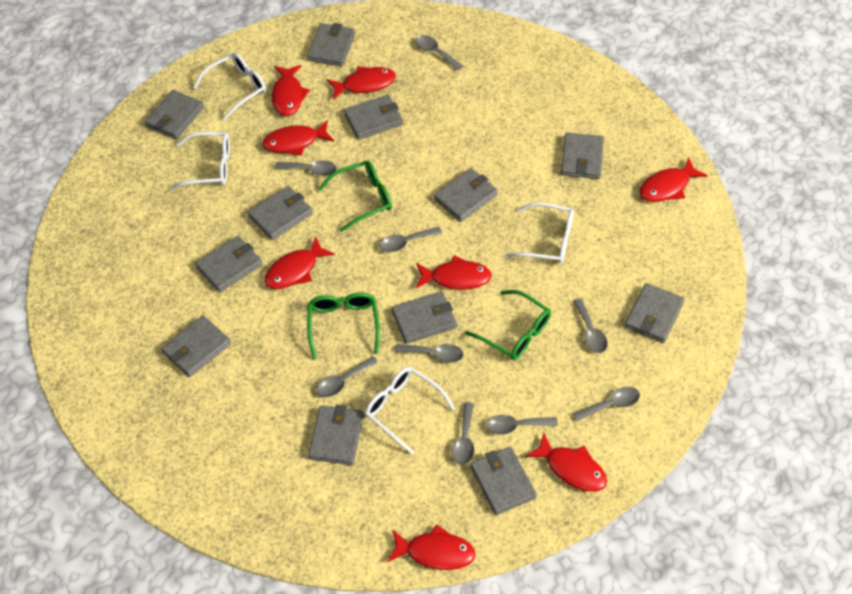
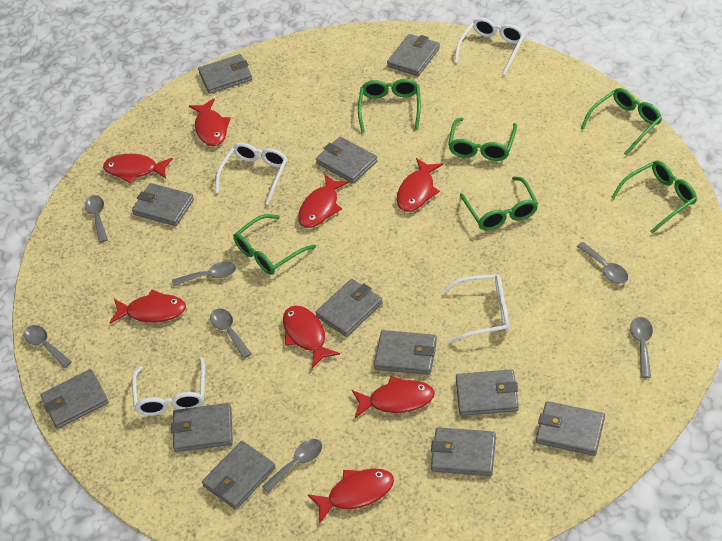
green glasses: 3 -> 6
grey spoon: 9 -> 7

